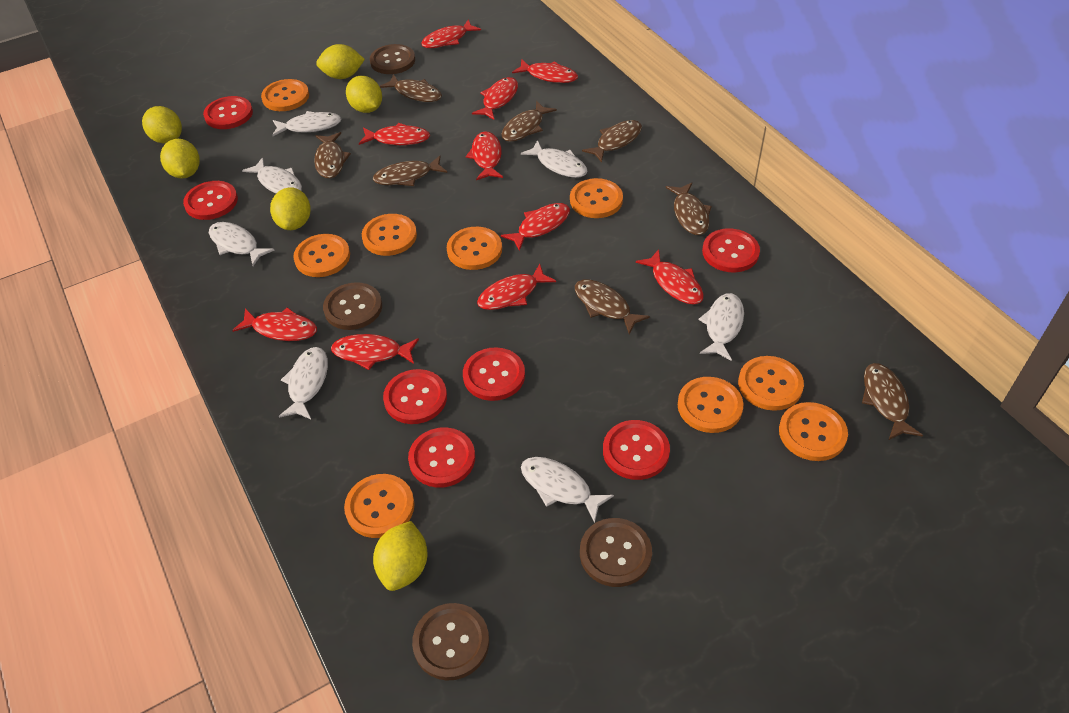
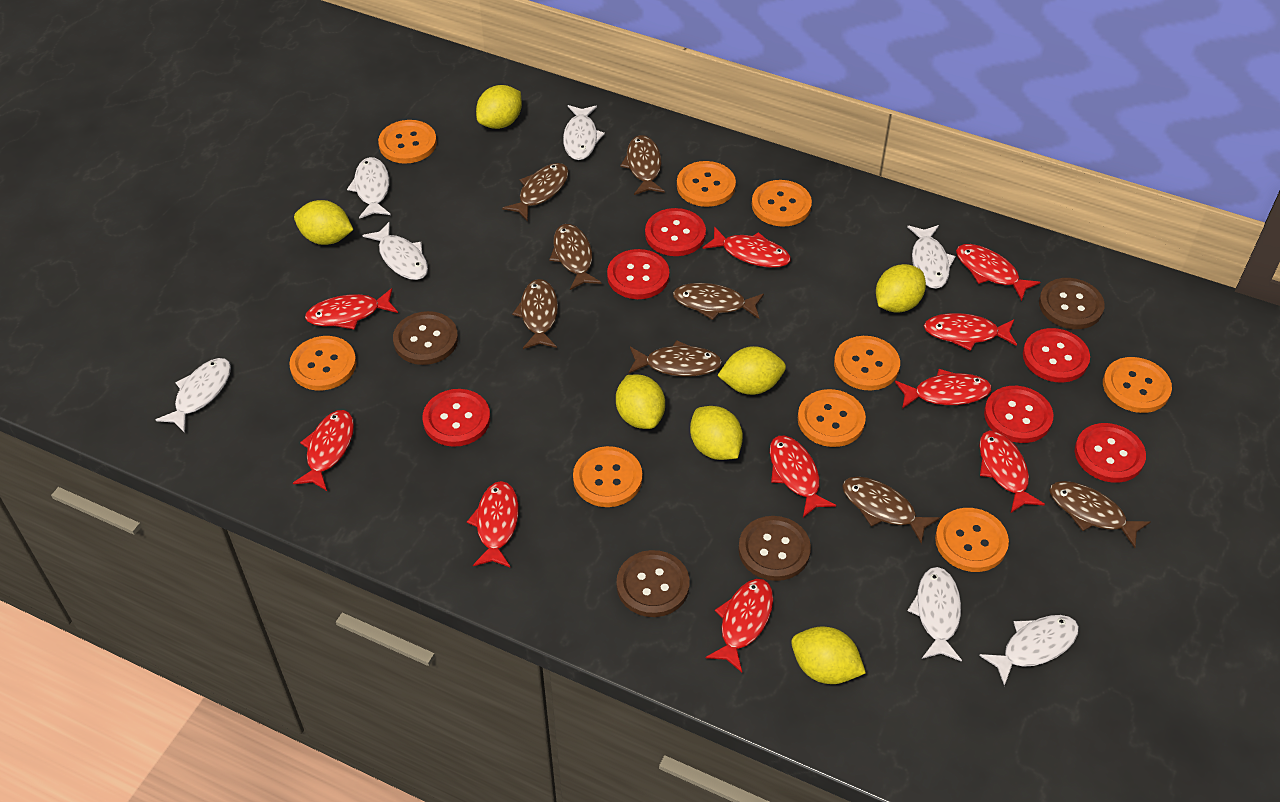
red button: 7 -> 6
yellow lemon: 6 -> 7

